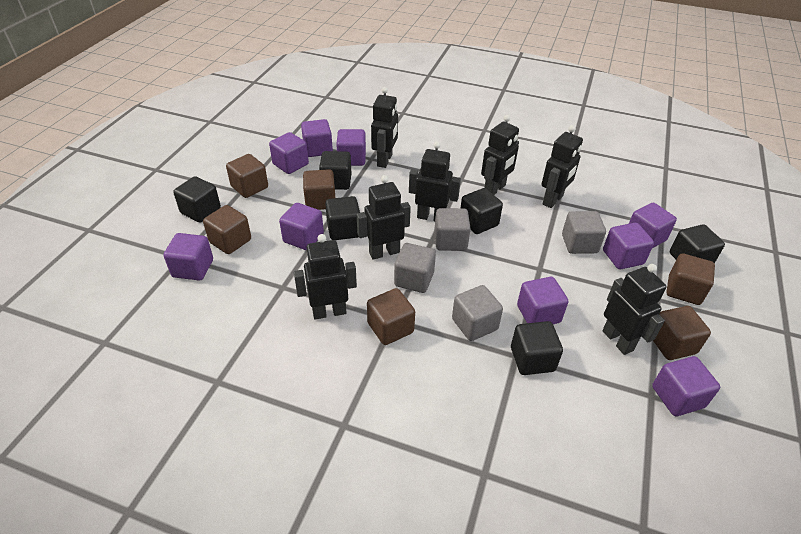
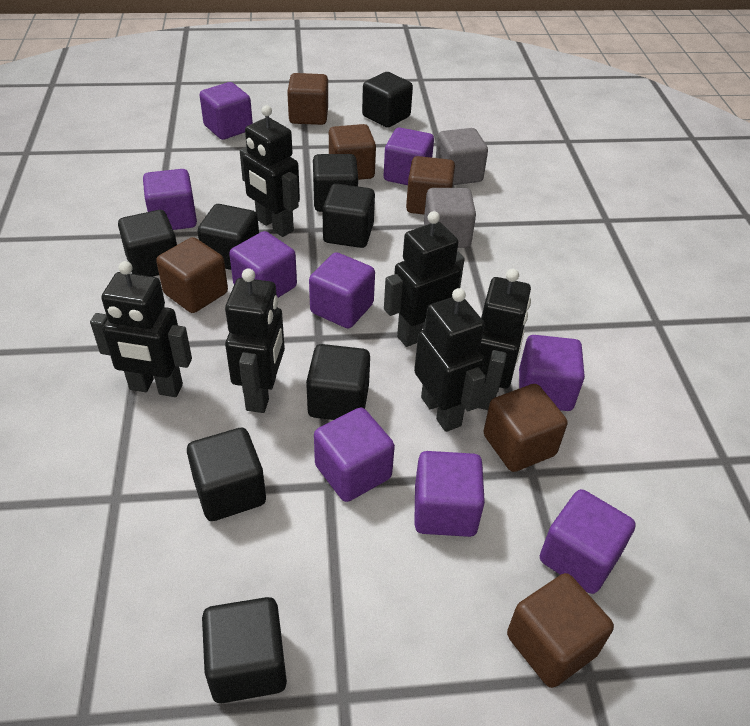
black cube: 6 -> 8
black robot: 7 -> 6
grey cube: 4 -> 2

